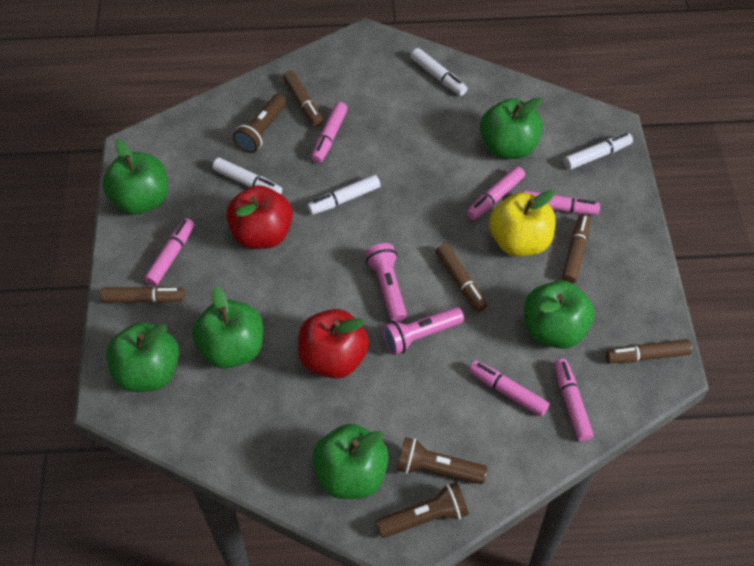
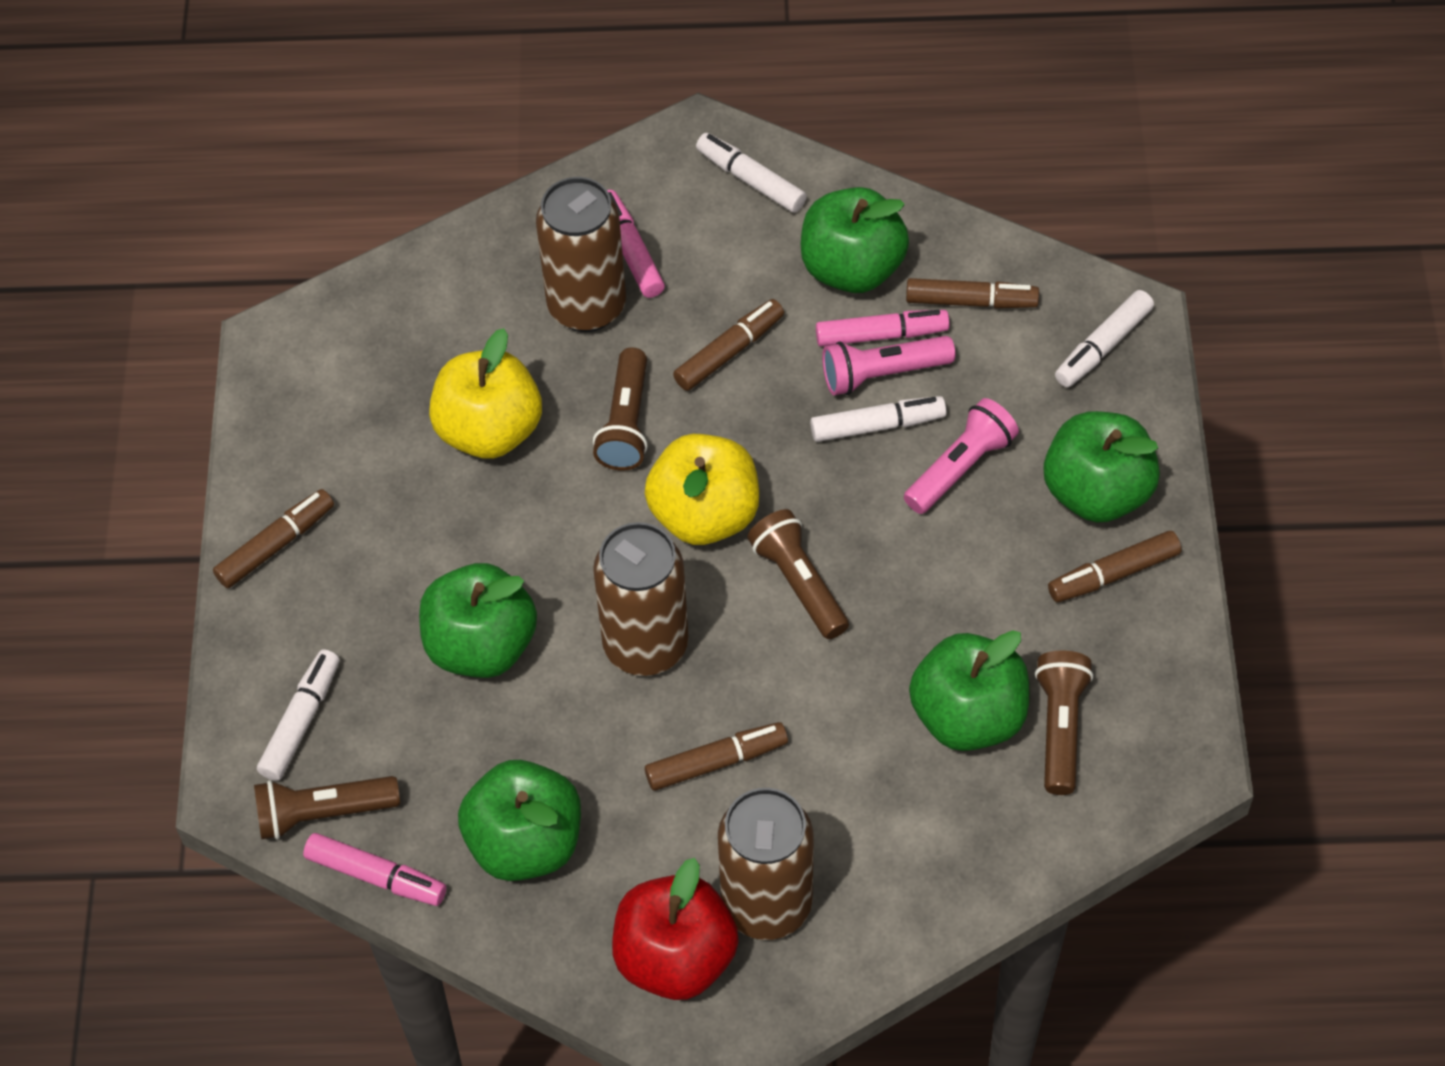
brown can: 0 -> 3
brown flashlight: 3 -> 4
green apple: 6 -> 5
pink marker: 6 -> 3
red apple: 2 -> 1
yellow apple: 1 -> 2

